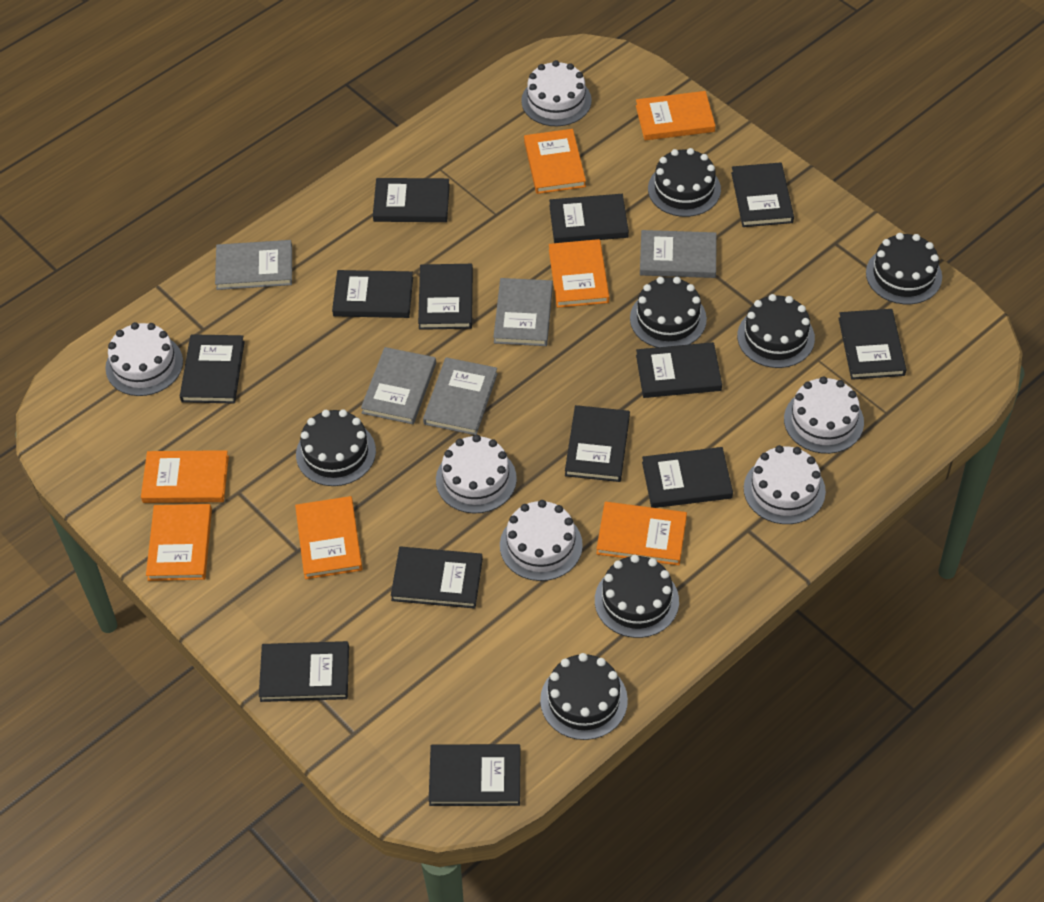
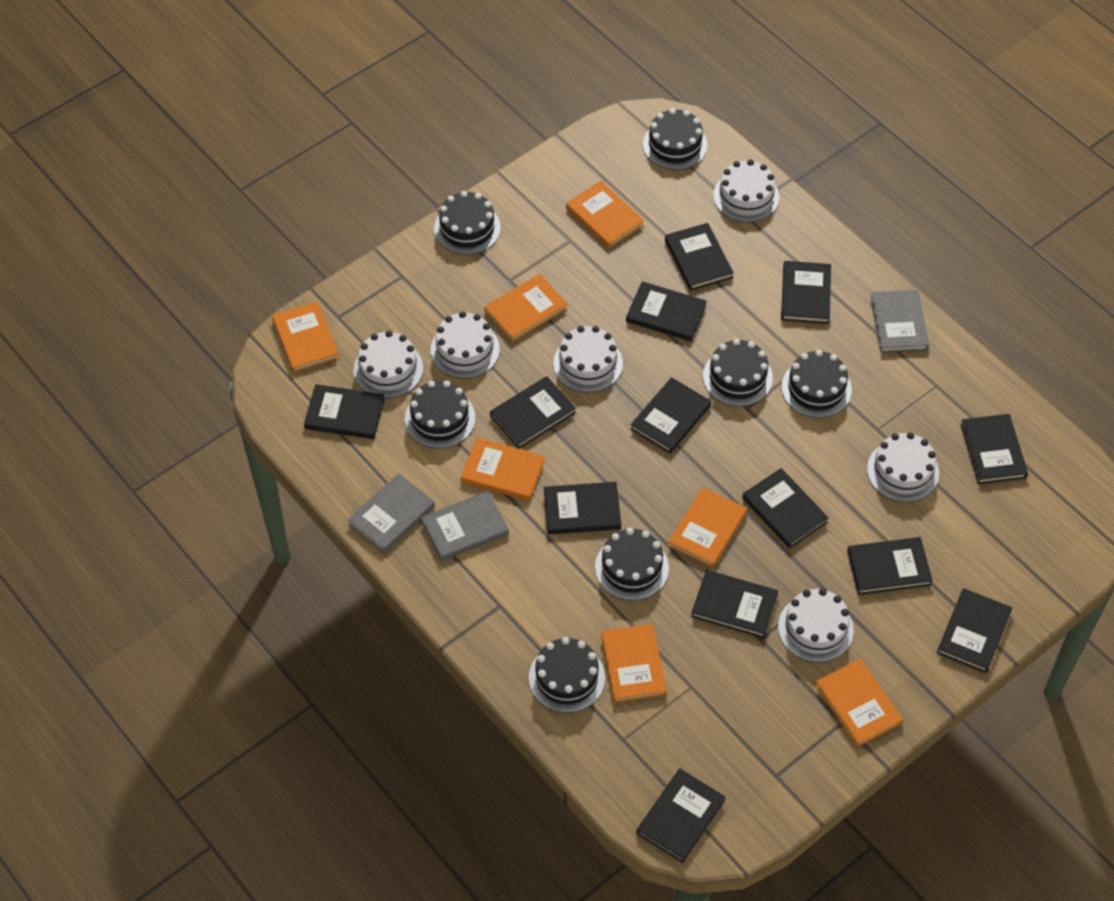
grey book: 5 -> 3

